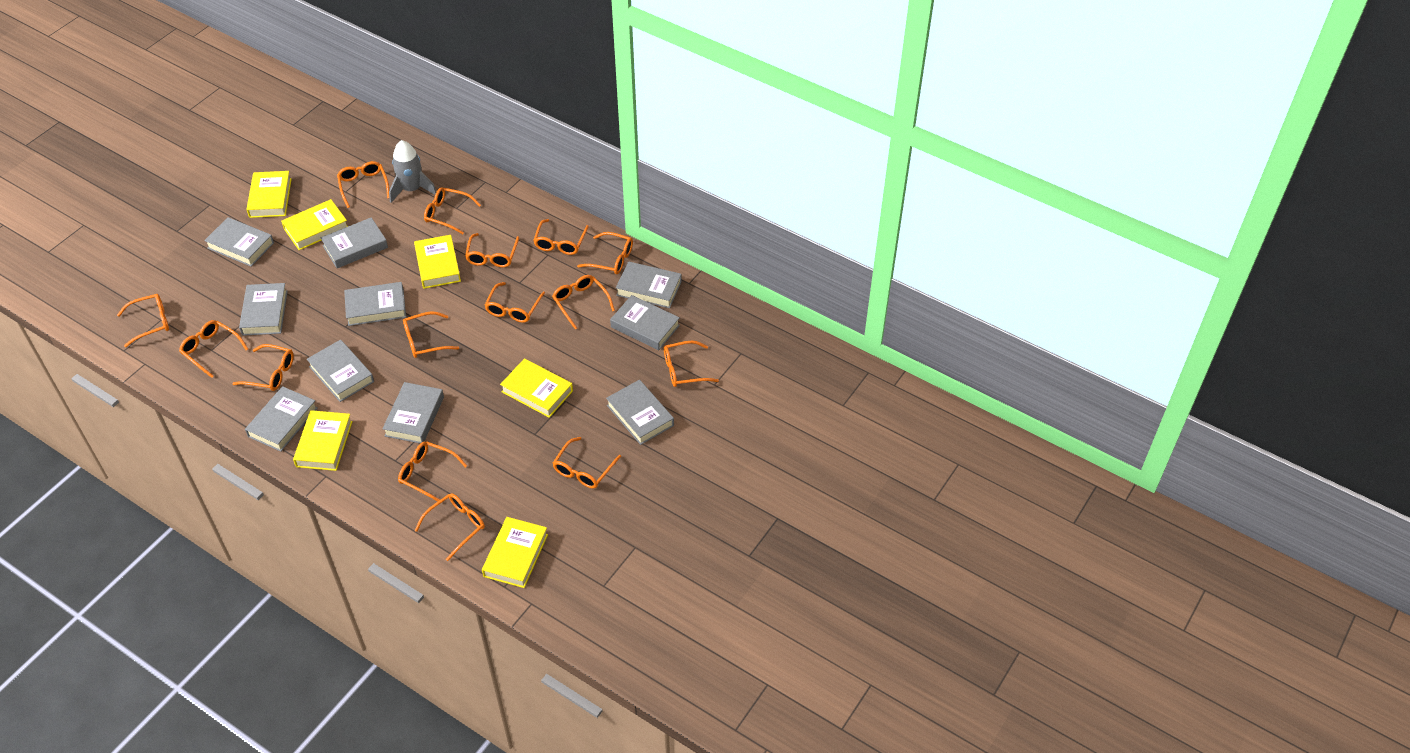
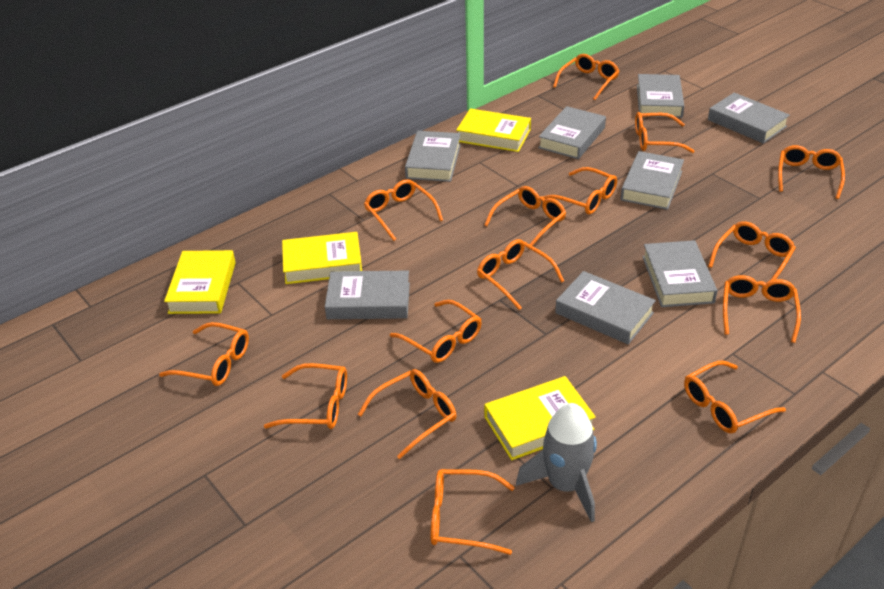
grey book: 10 -> 8
yellow book: 6 -> 4

